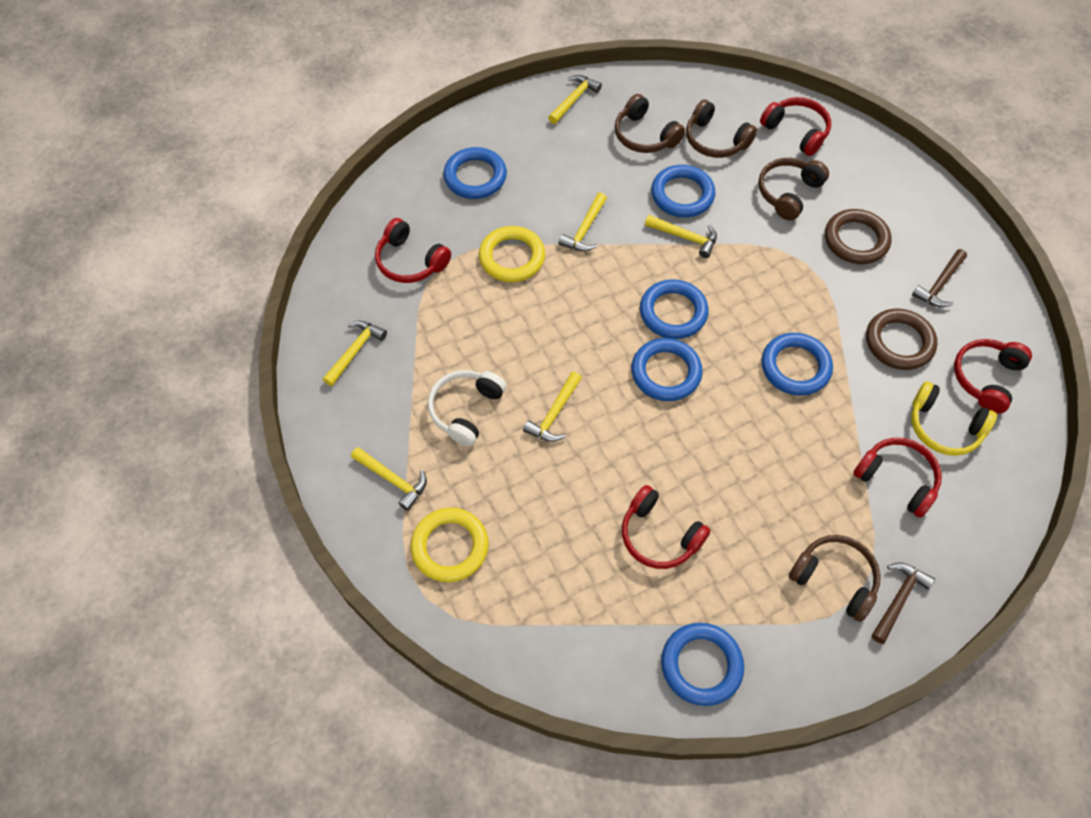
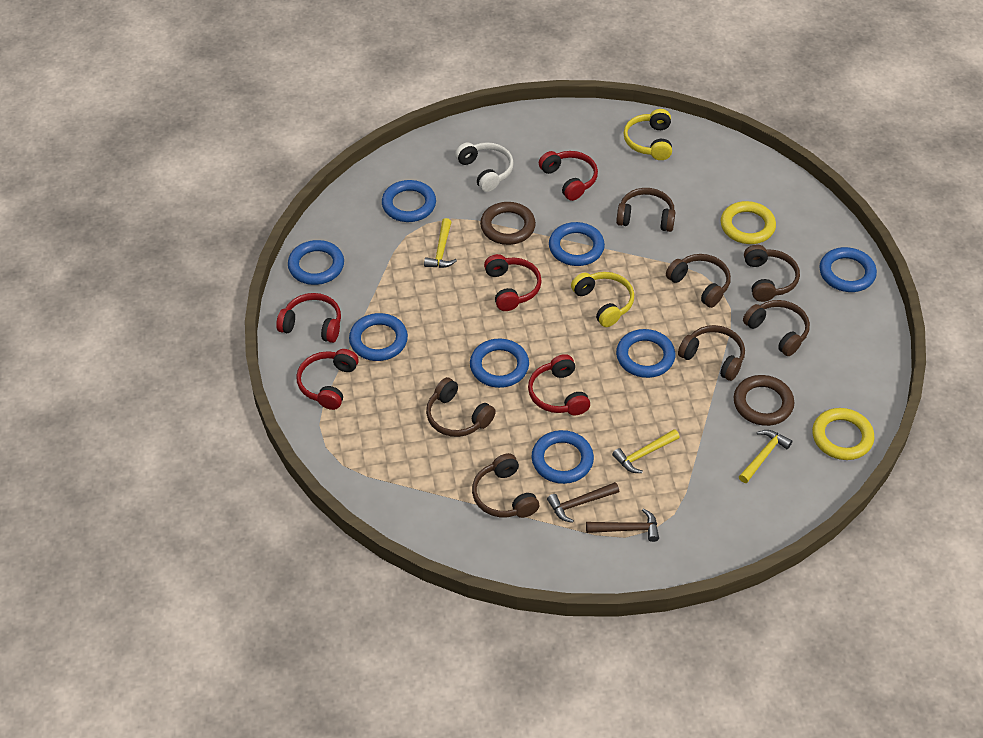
blue ring: 6 -> 8
brown headphones: 4 -> 7
yellow hammer: 6 -> 3
yellow headphones: 1 -> 2

